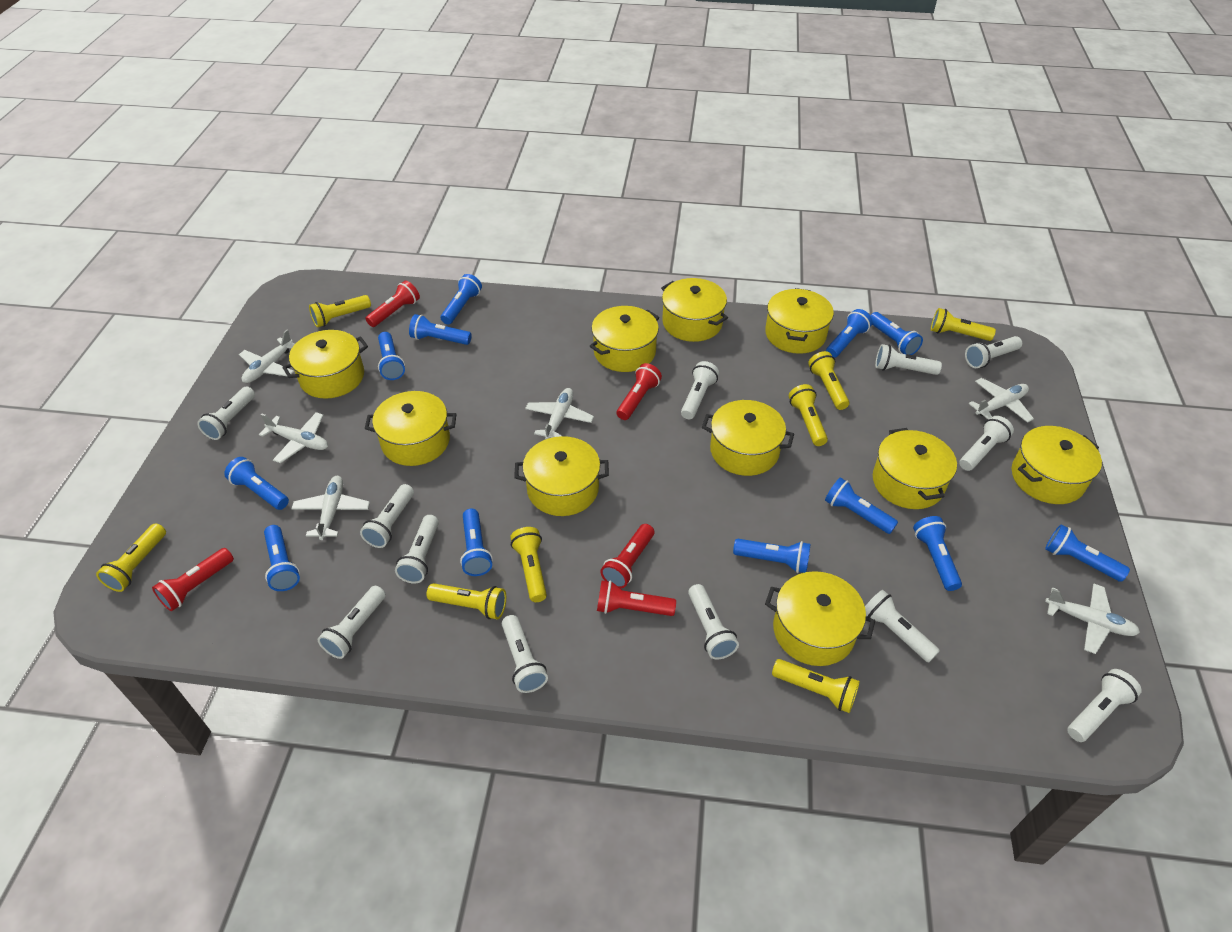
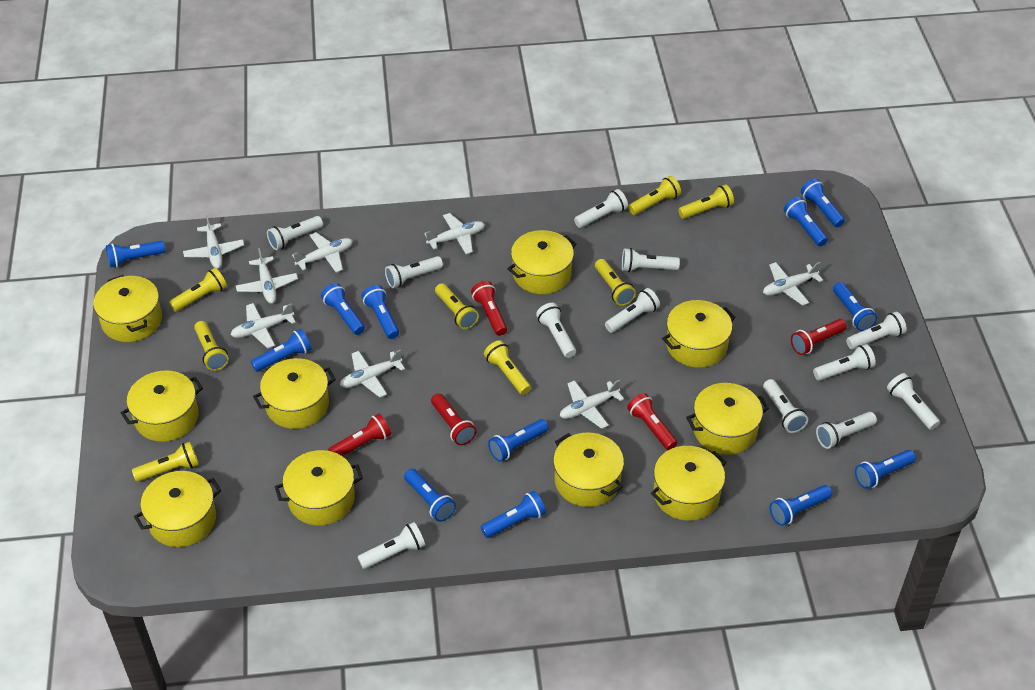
white plane: 6 -> 8

